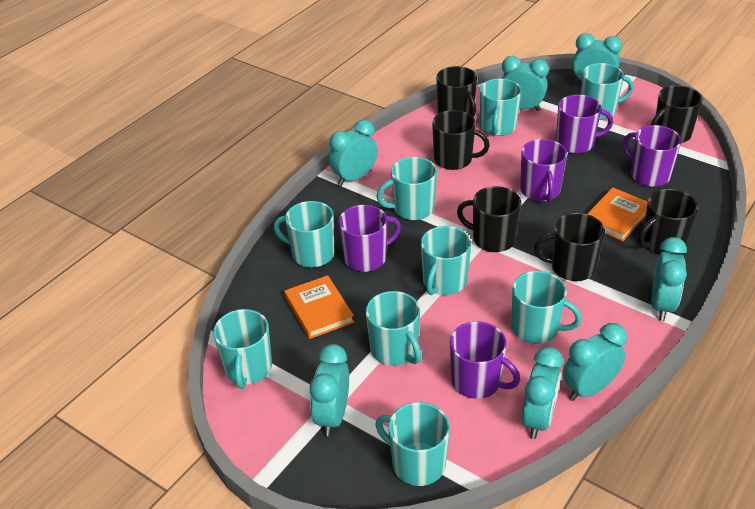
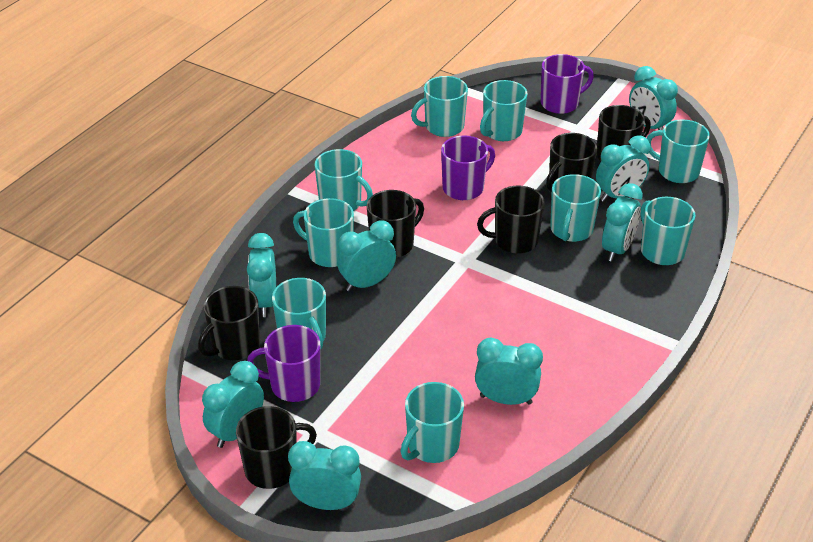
orange book: 2 -> 0
purple mug: 5 -> 3
turquoise clock: 7 -> 8

